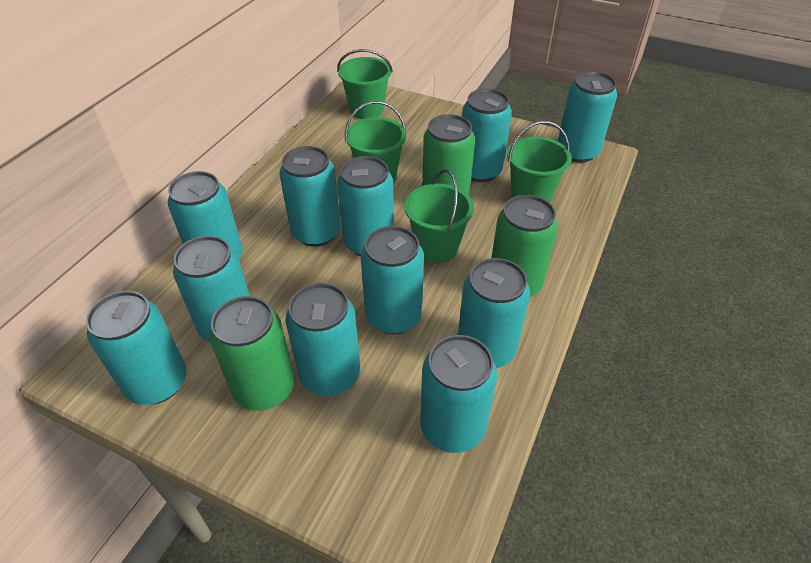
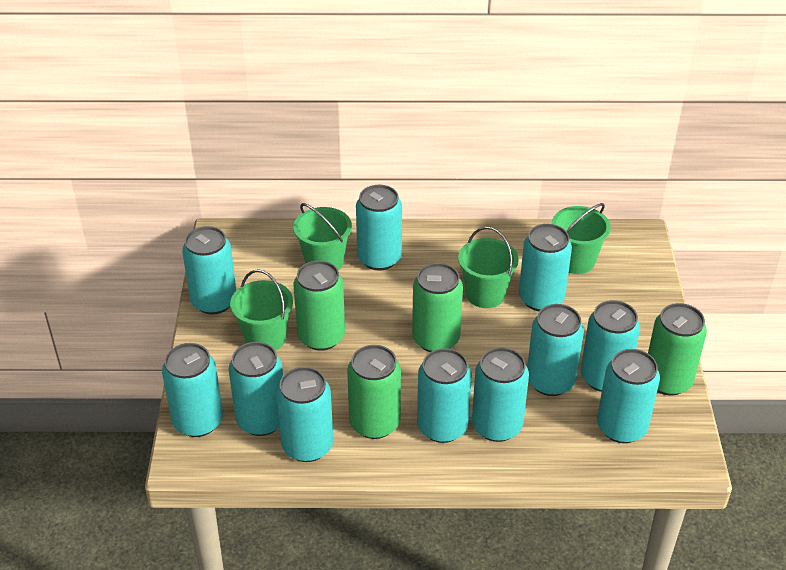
green can: 3 -> 4

